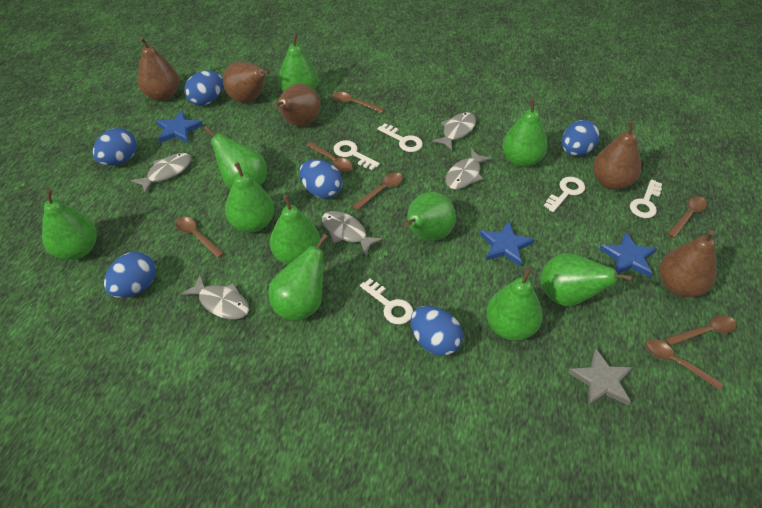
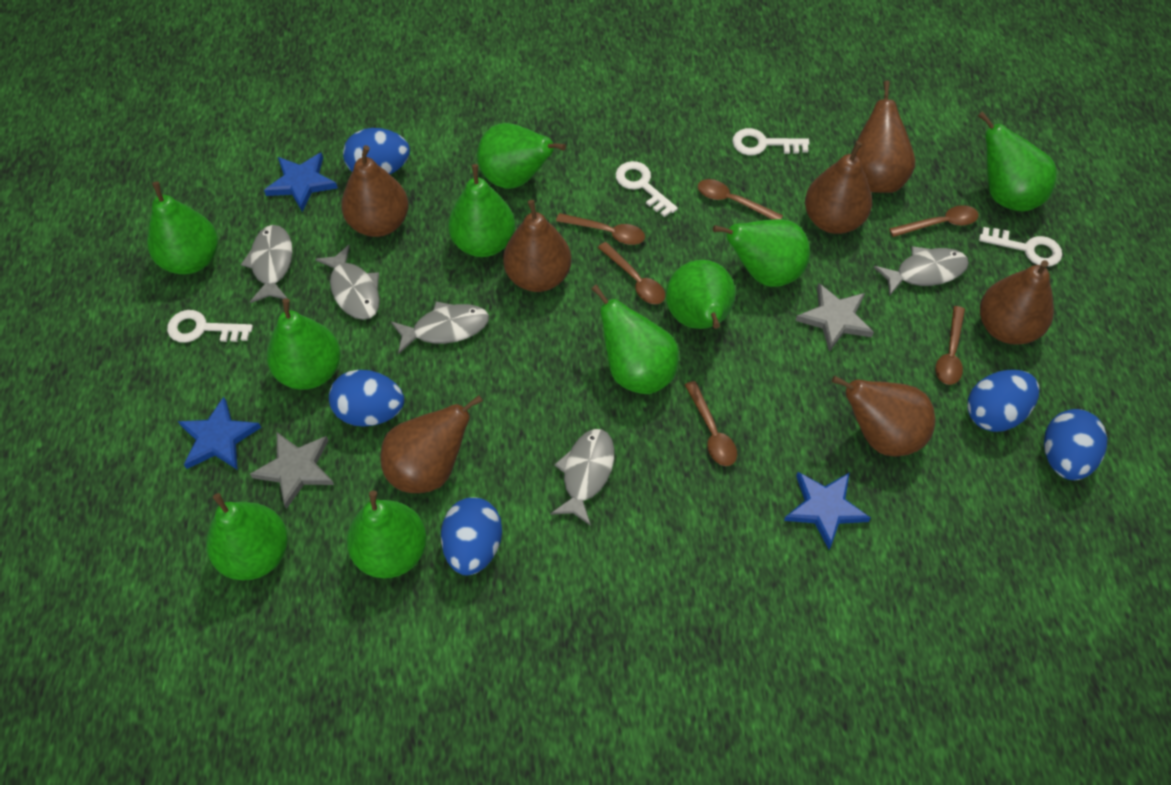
blue egg: 6 -> 5
brown pear: 5 -> 7
brown spoon: 7 -> 6
grey star: 1 -> 2
white key: 5 -> 4

